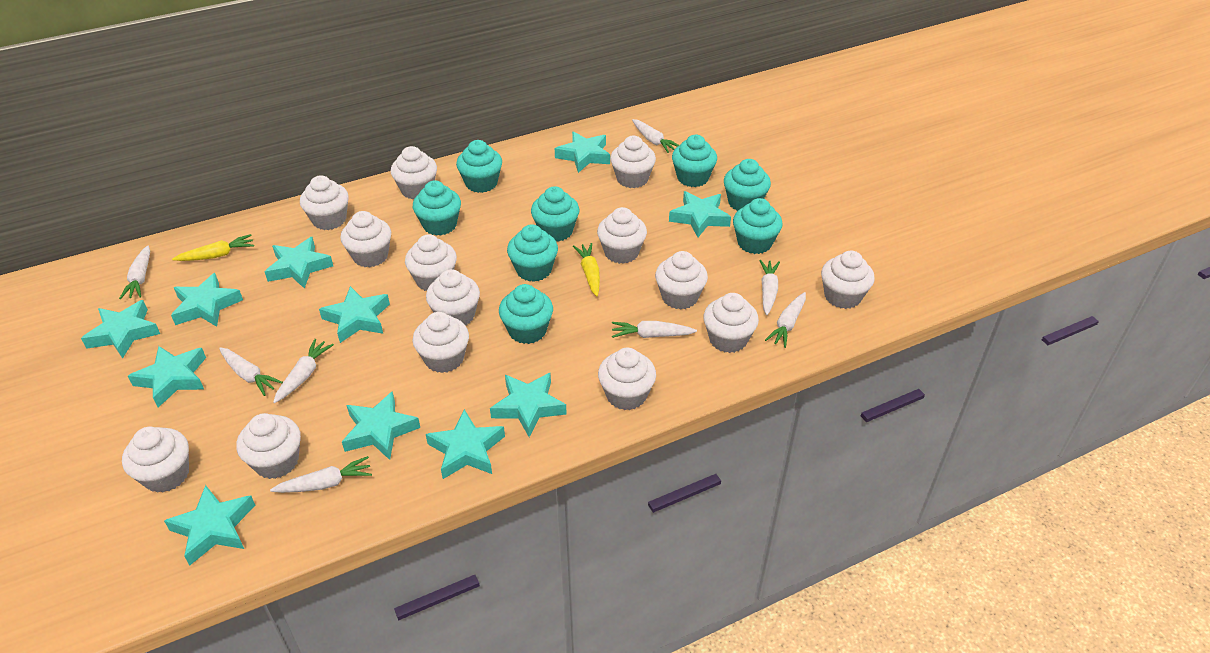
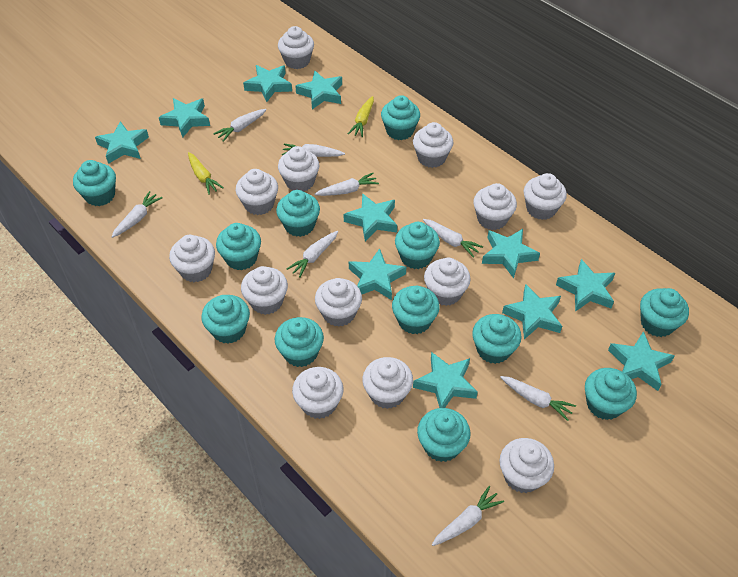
turquoise cupcake: 8 -> 12
white cupcake: 14 -> 13

